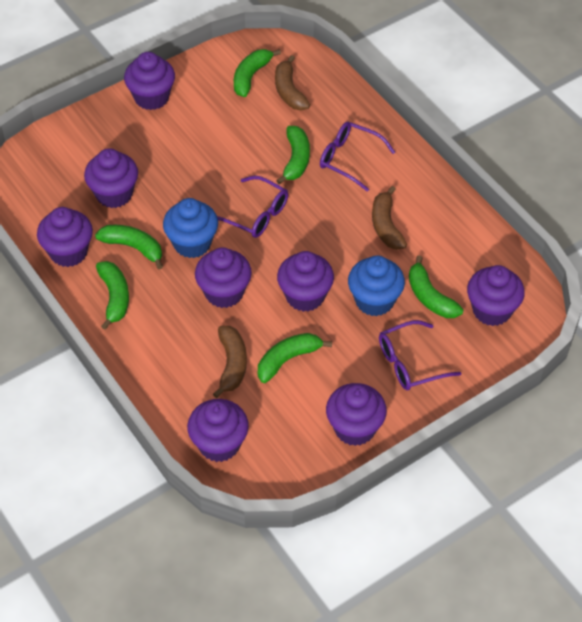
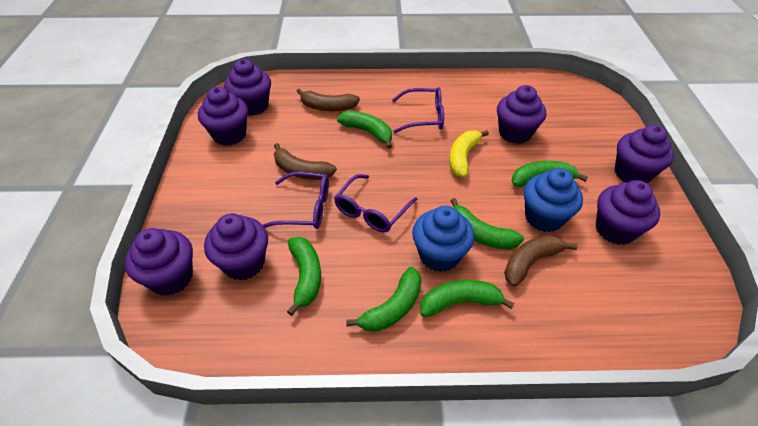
purple cupcake: 8 -> 7
yellow banana: 0 -> 1

